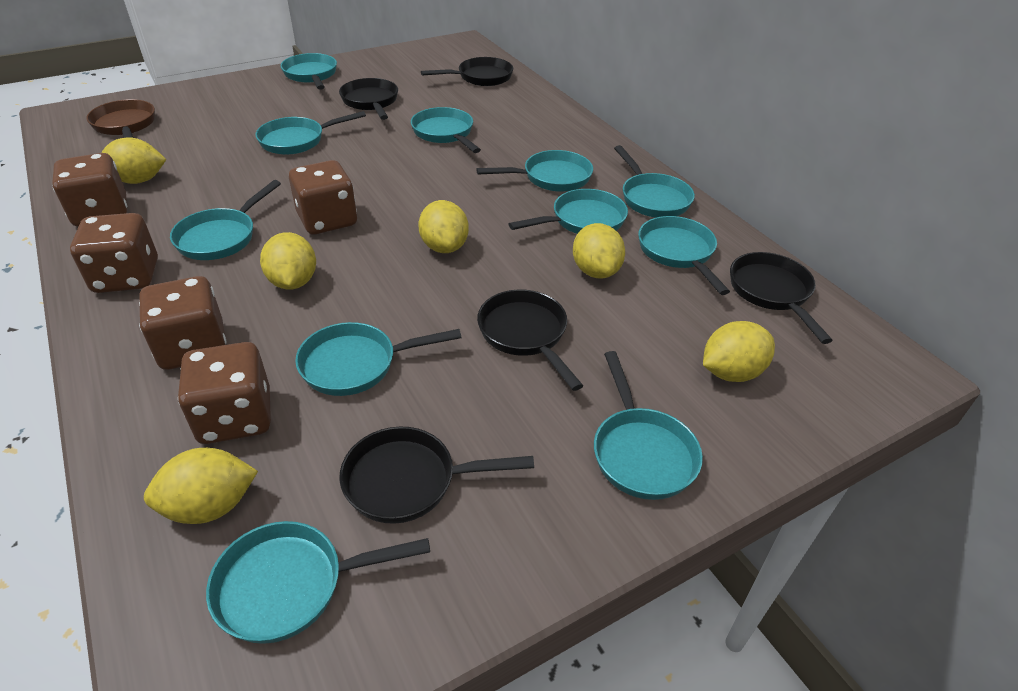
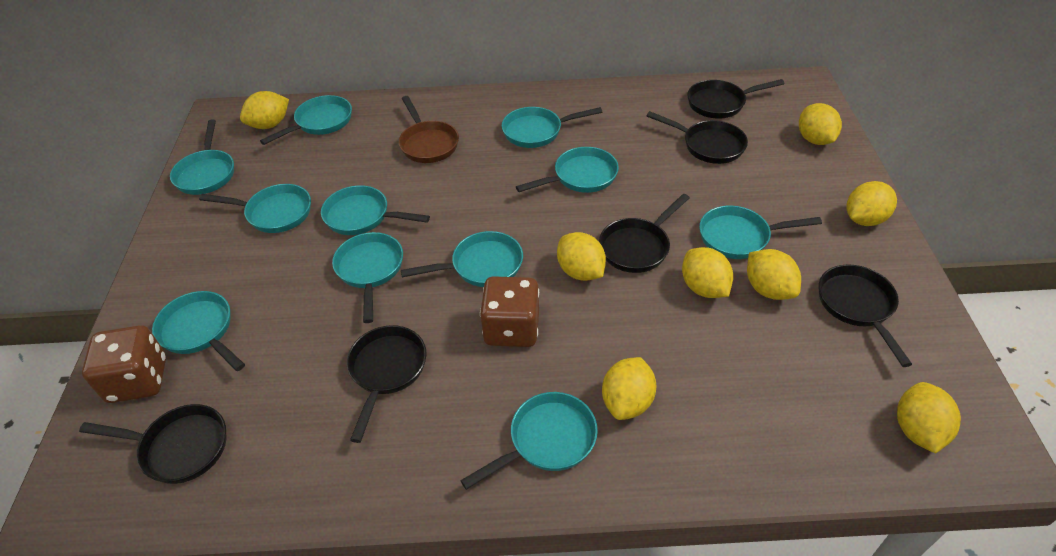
black pan: 5 -> 6
brown dice: 5 -> 2
yellow lemon: 6 -> 8

